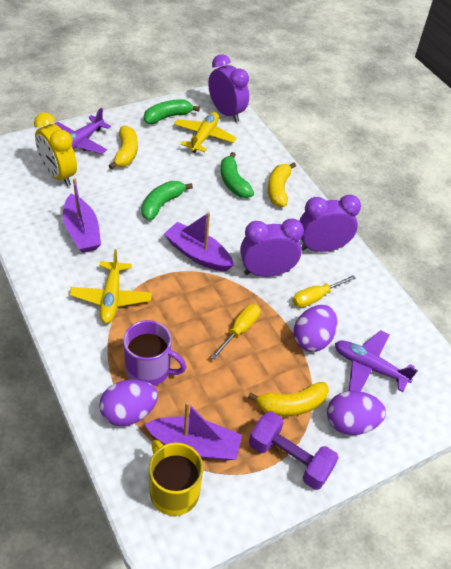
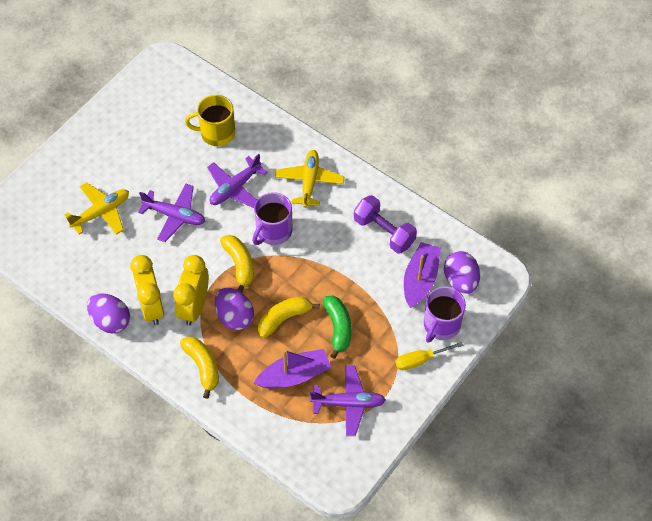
green banana: 3 -> 1
purple boat: 3 -> 2
purple clock: 3 -> 0
purple mug: 1 -> 2
purple plane: 2 -> 3
yellow clock: 1 -> 2
yellow screwdriver: 2 -> 1

